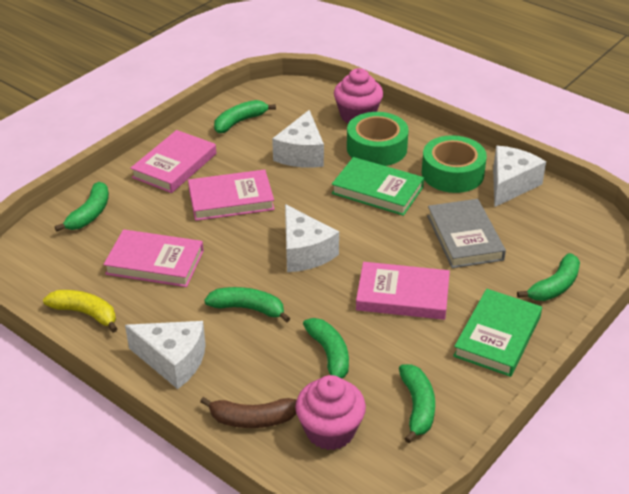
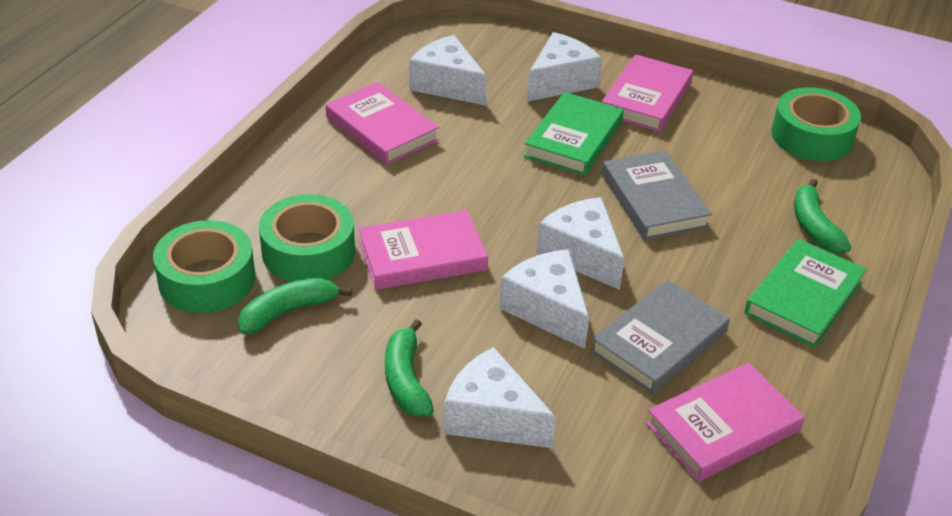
brown banana: 1 -> 0
green banana: 6 -> 3
green tape: 2 -> 3
grey book: 1 -> 2
pink cupcake: 2 -> 0
white cheese: 4 -> 5
yellow banana: 1 -> 0

